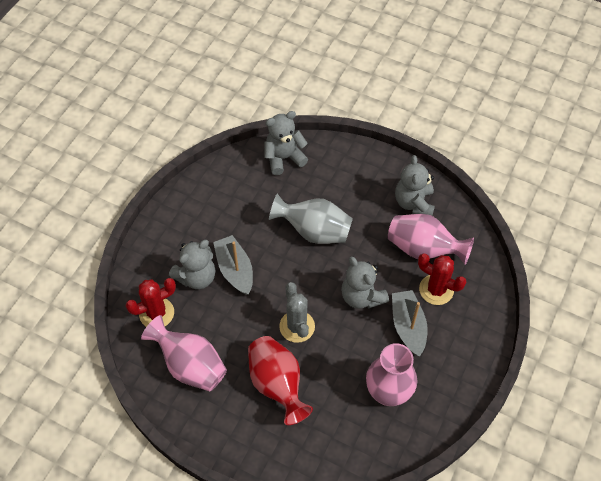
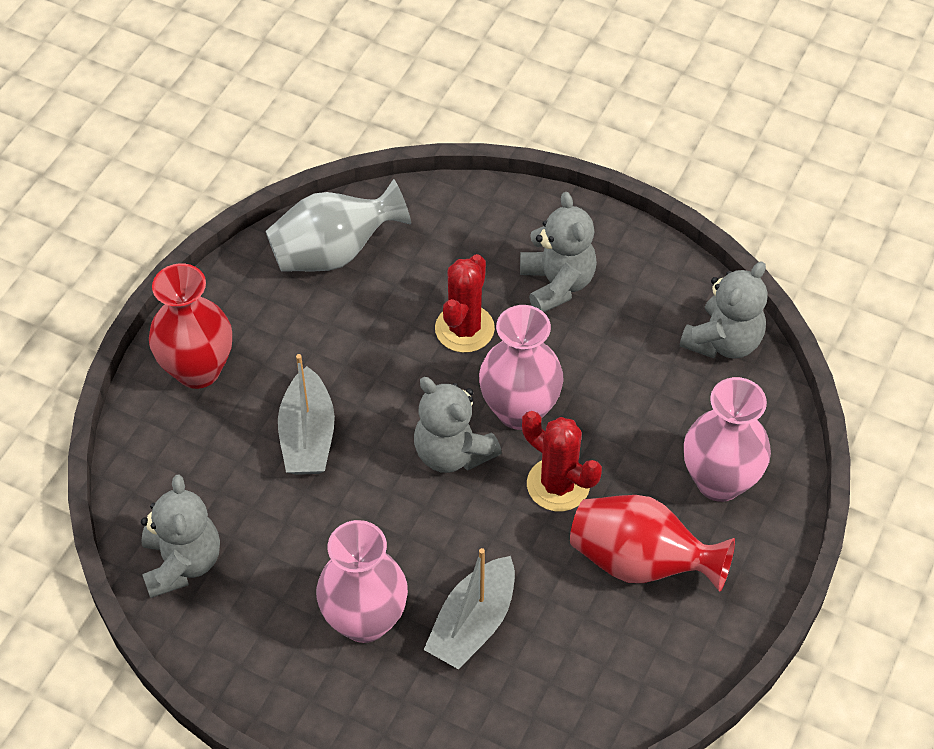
grey cactus: 1 -> 0
red vase: 1 -> 2

